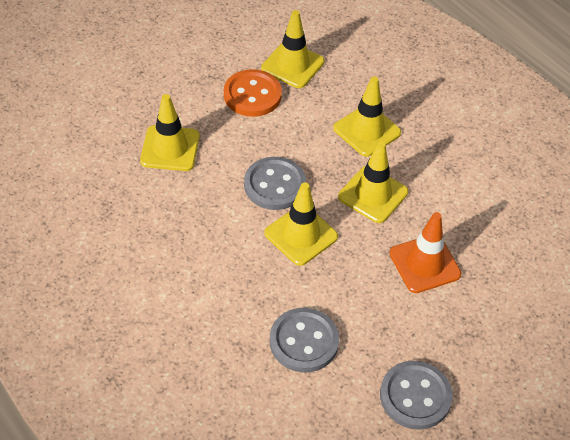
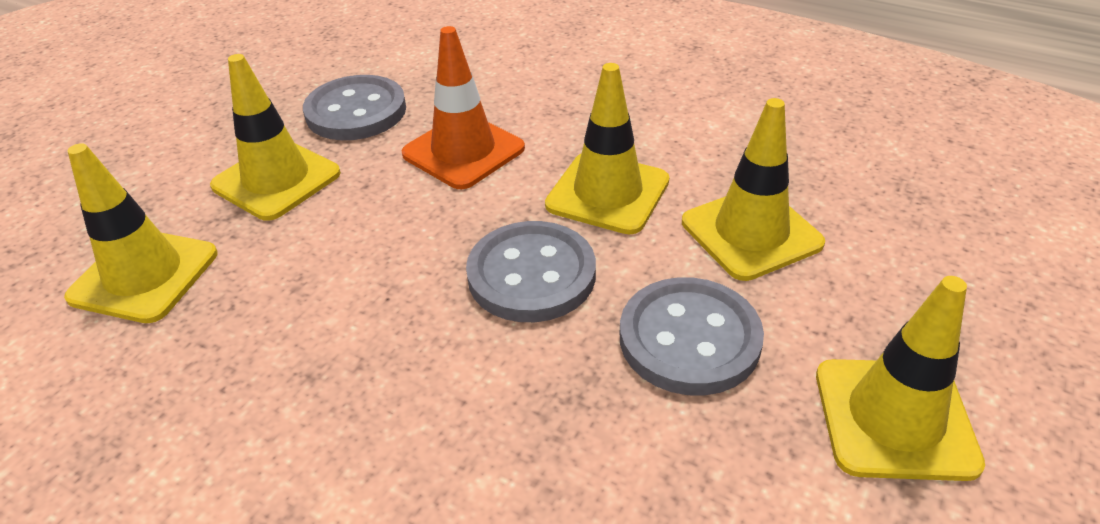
orange button: 1 -> 0

